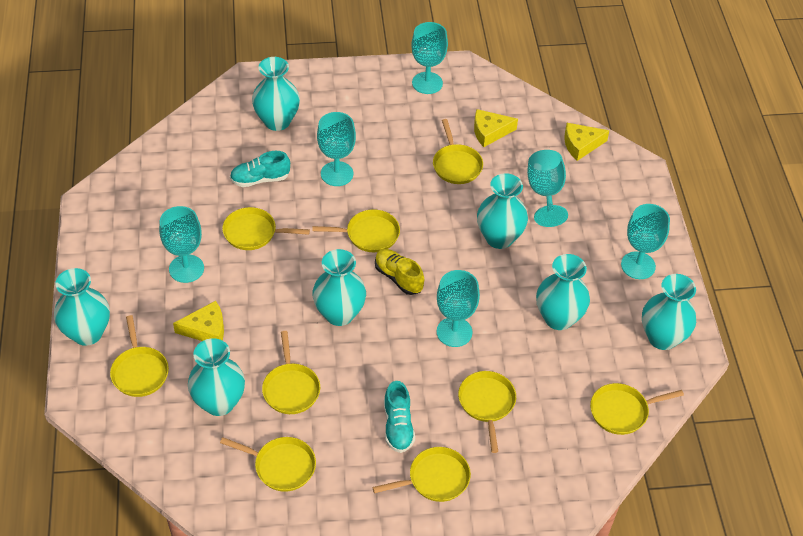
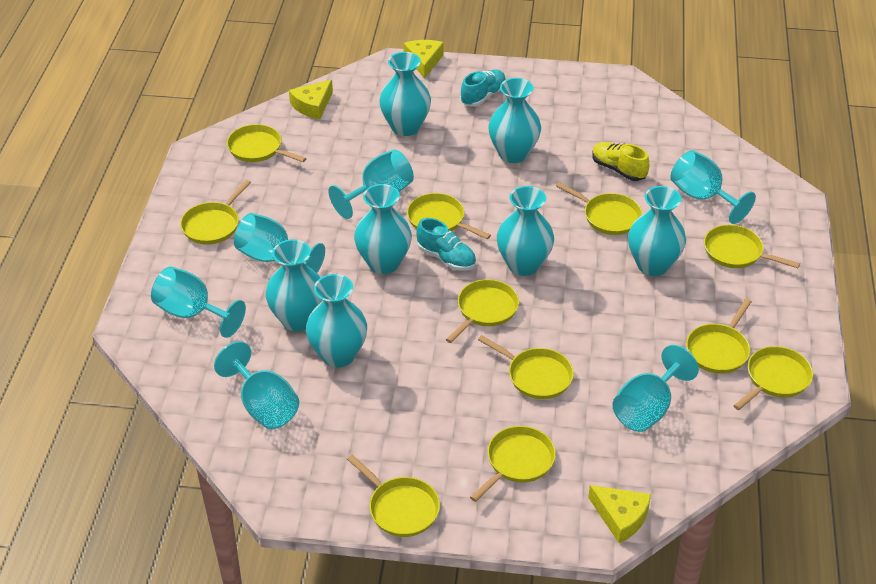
yellow pan: 9 -> 11

